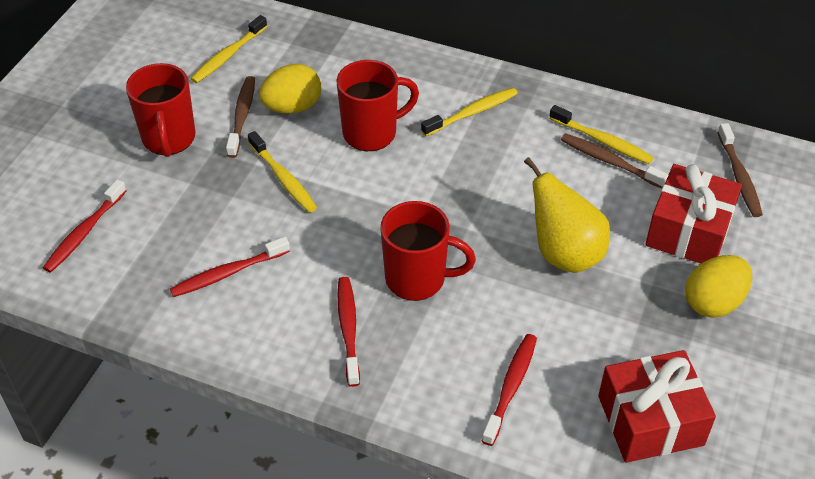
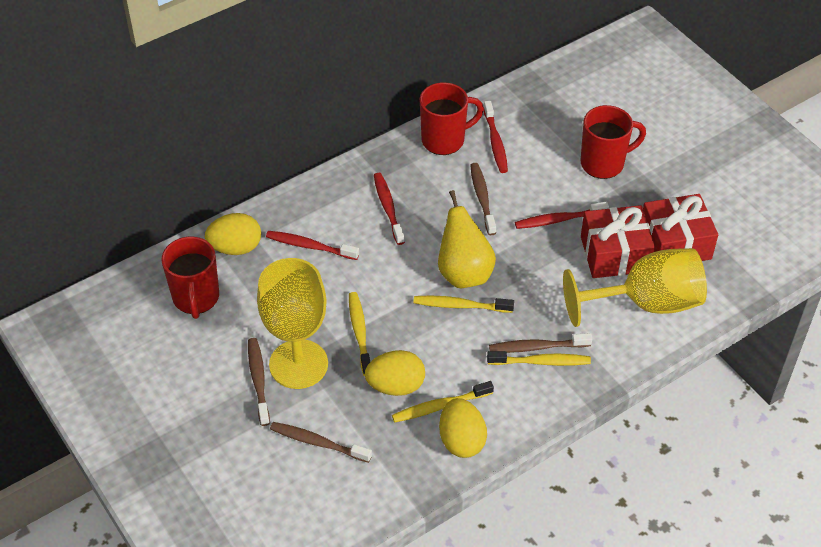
brown toothbrush: 3 -> 4
yellow egg: 2 -> 3
yellow goblet: 0 -> 2

